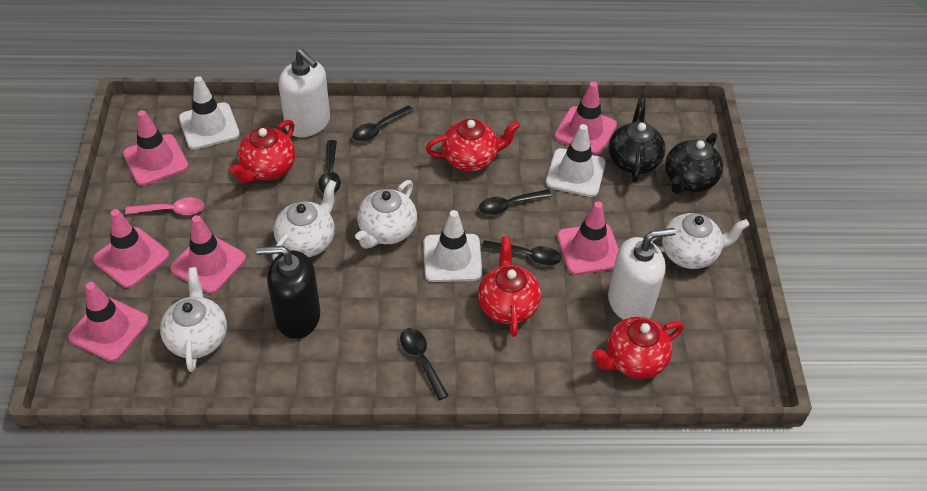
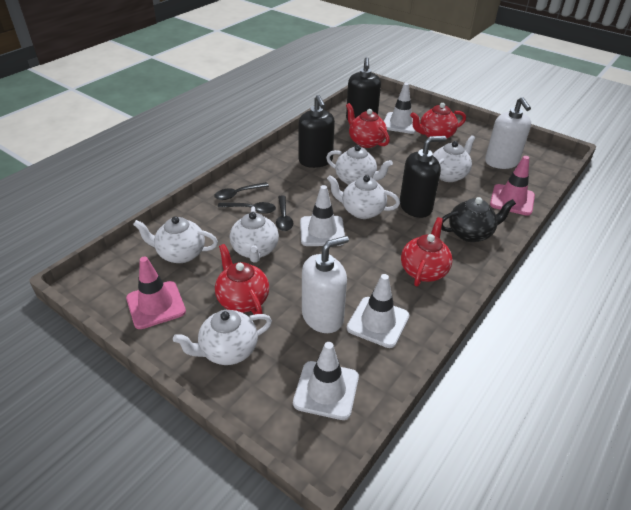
black soap dispenser: 1 -> 3
black spoon: 5 -> 3
black teapot: 2 -> 1
pink spoon: 1 -> 0
pink traffic cone: 6 -> 2
white teapot: 4 -> 6
white traffic cone: 3 -> 4

